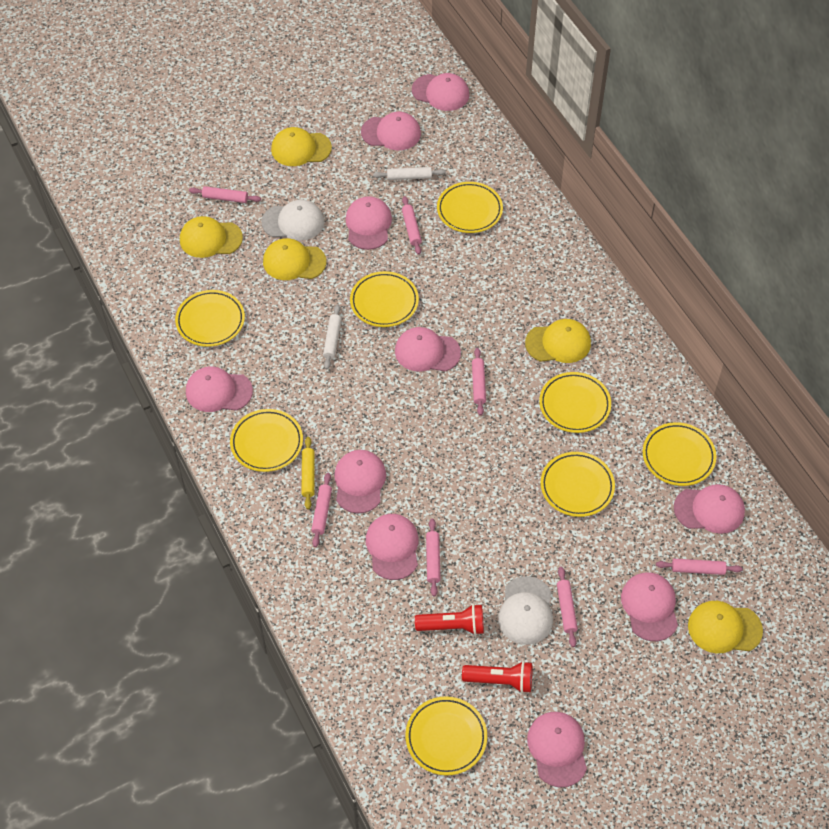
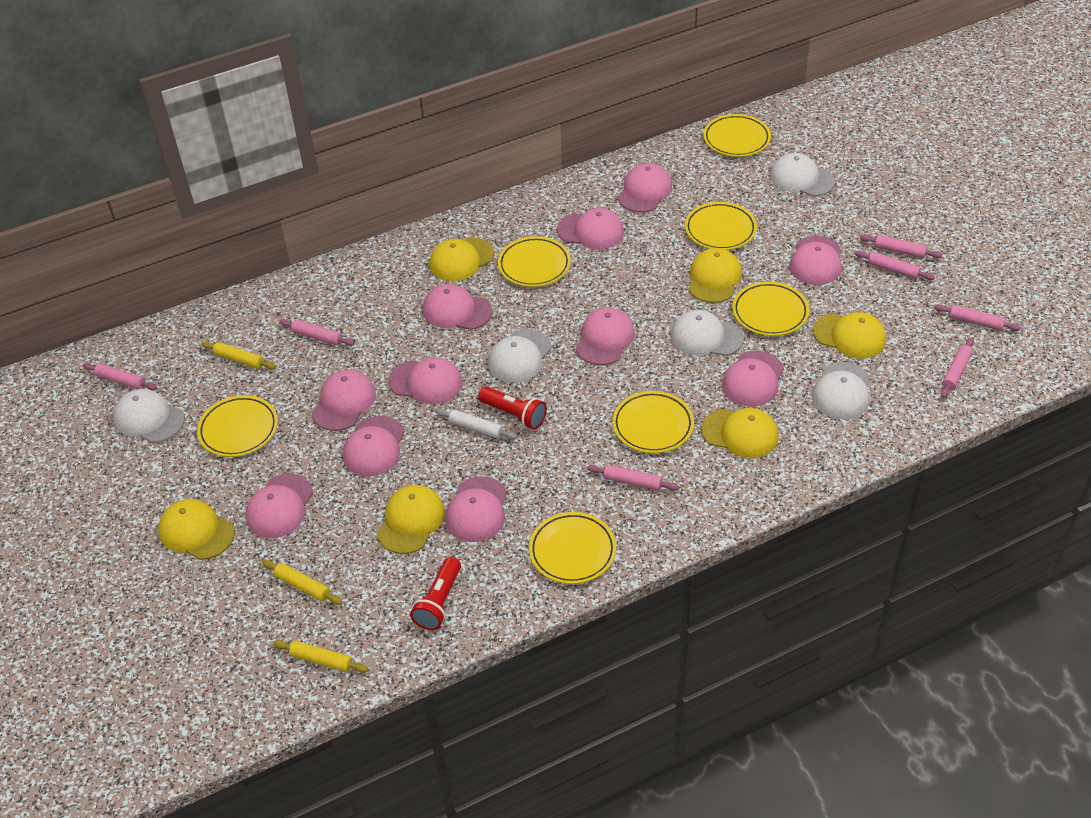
pink cap: 10 -> 11
white cap: 2 -> 5
white rolling pin: 2 -> 1
yellow cap: 5 -> 6
yellow plate: 8 -> 7
yellow rolling pin: 1 -> 3

